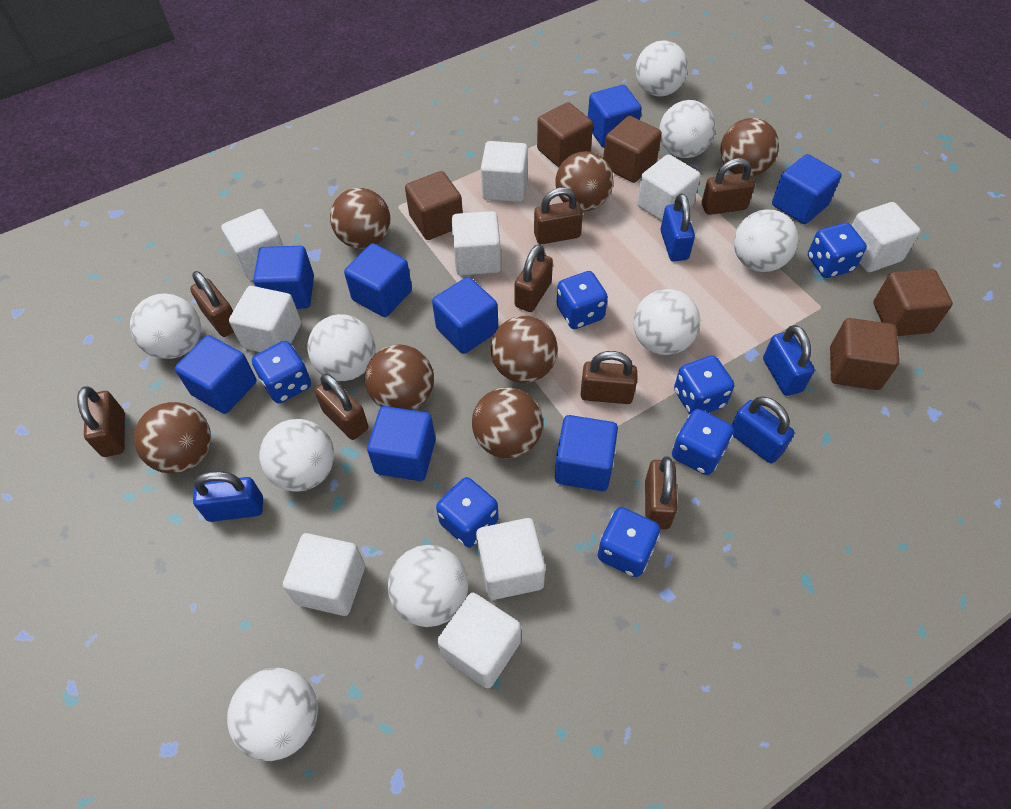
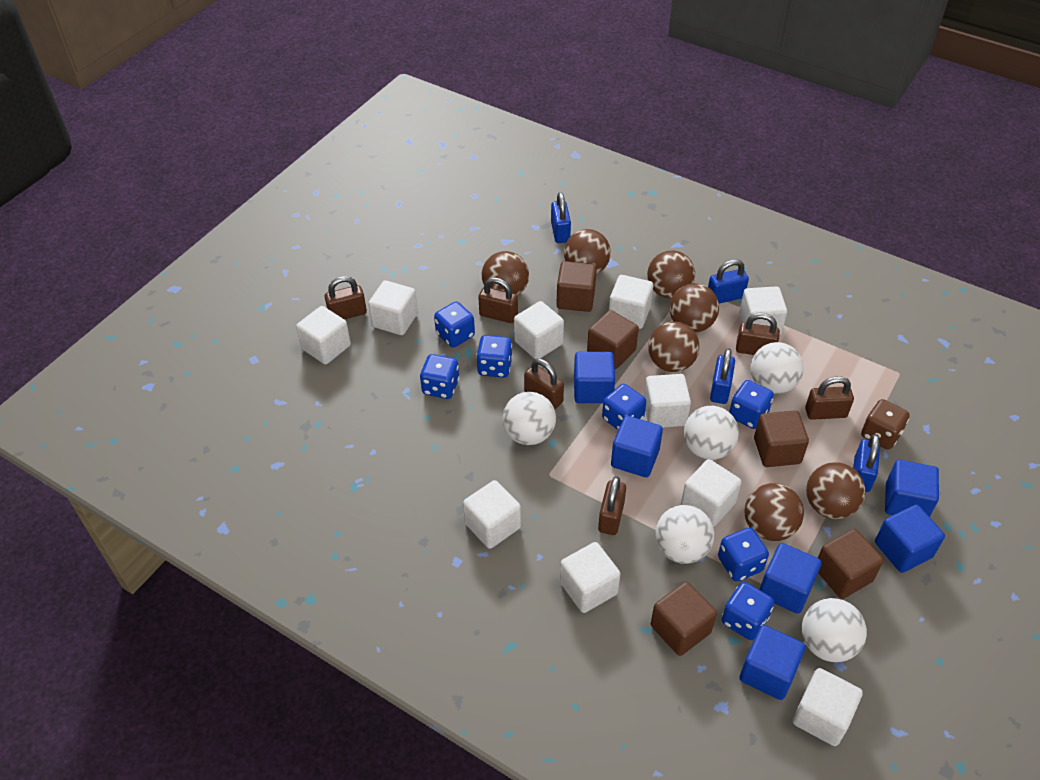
blue cube: 8 -> 6
brown dice: 0 -> 1
brown padlock: 8 -> 6
white ball: 9 -> 5
white cube: 9 -> 10

